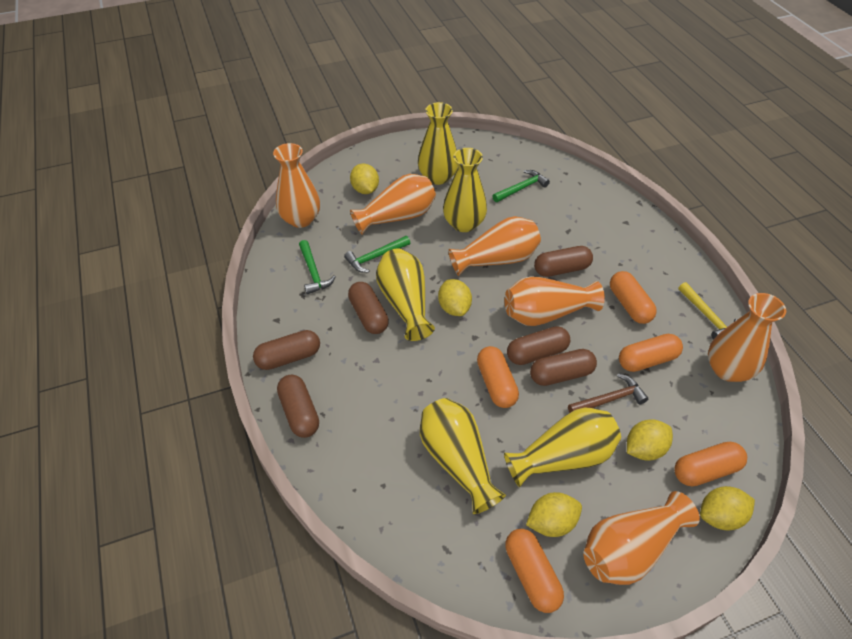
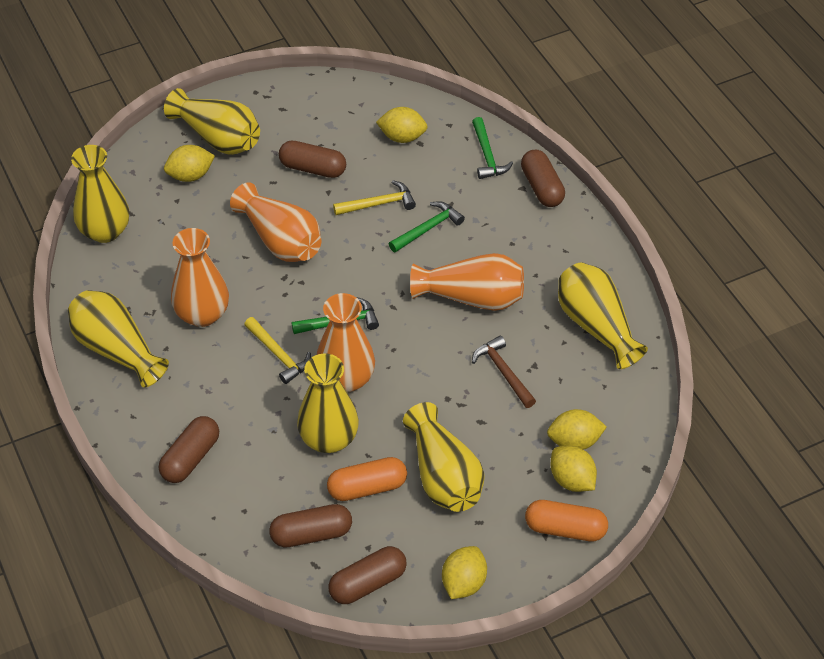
brown capsule: 6 -> 5
orange capsule: 5 -> 2
orange vase: 6 -> 4
yellow hammer: 1 -> 2
yellow vase: 5 -> 6

